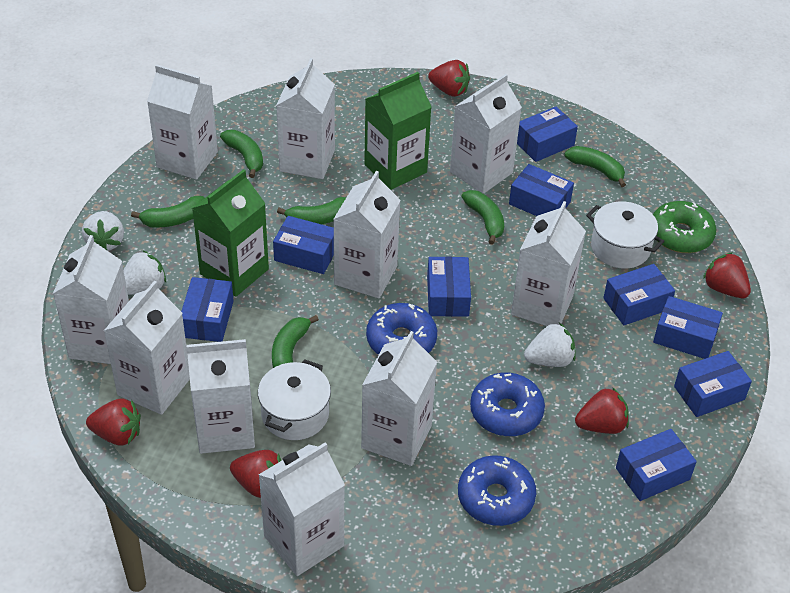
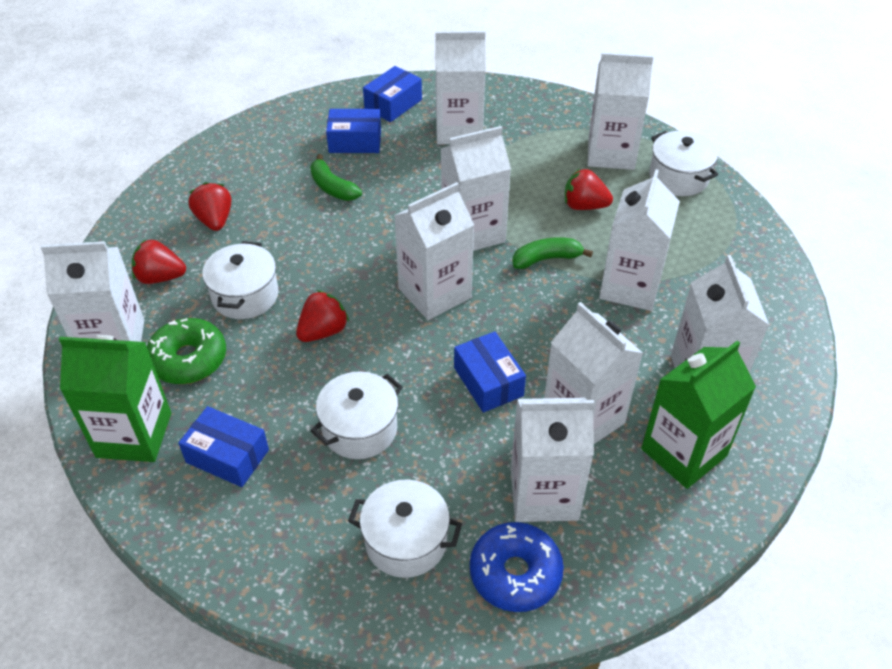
blue box: 9 -> 4
blue donut: 3 -> 1
green banana: 6 -> 2
red strawberry: 5 -> 4
white carton: 10 -> 9
white pot: 2 -> 4
white strawberry: 3 -> 0

